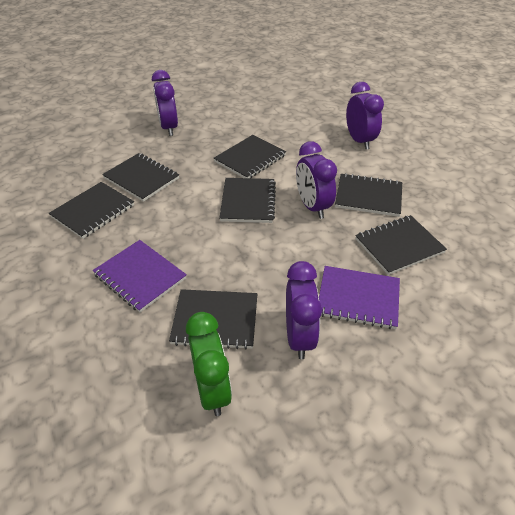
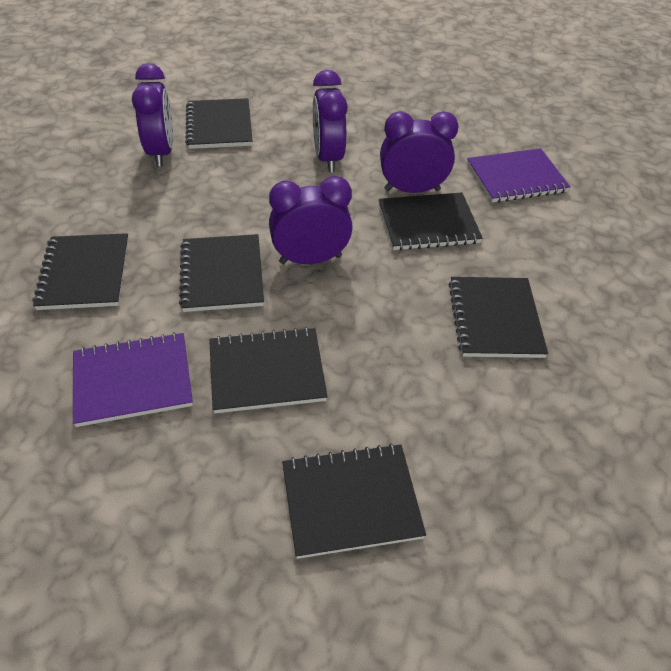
green clock: 1 -> 0

